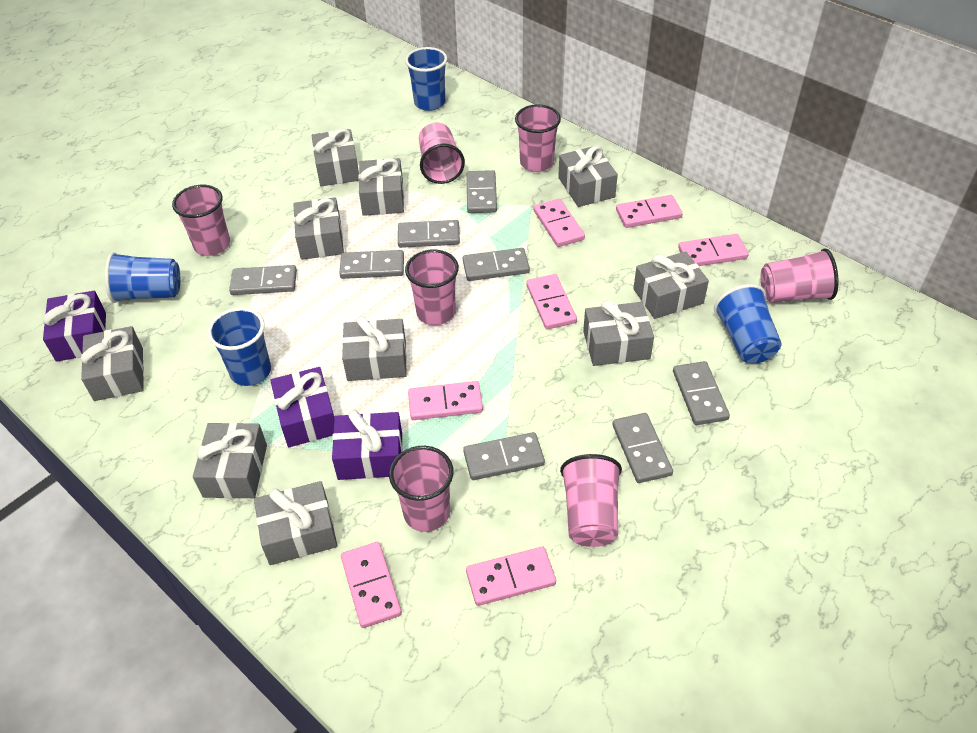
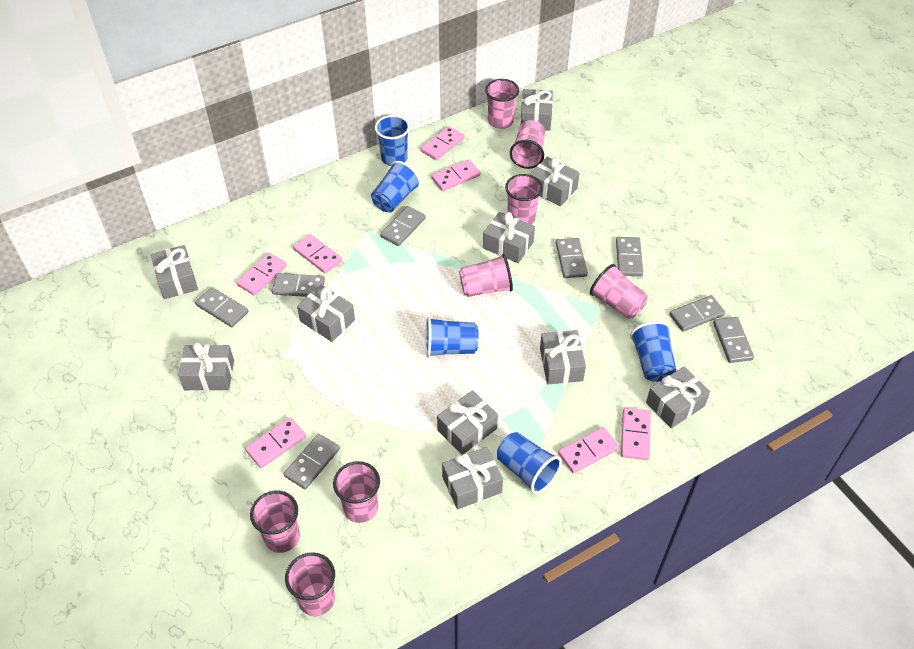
blue cup: 4 -> 5
pink cup: 7 -> 8
purple gift: 3 -> 0

